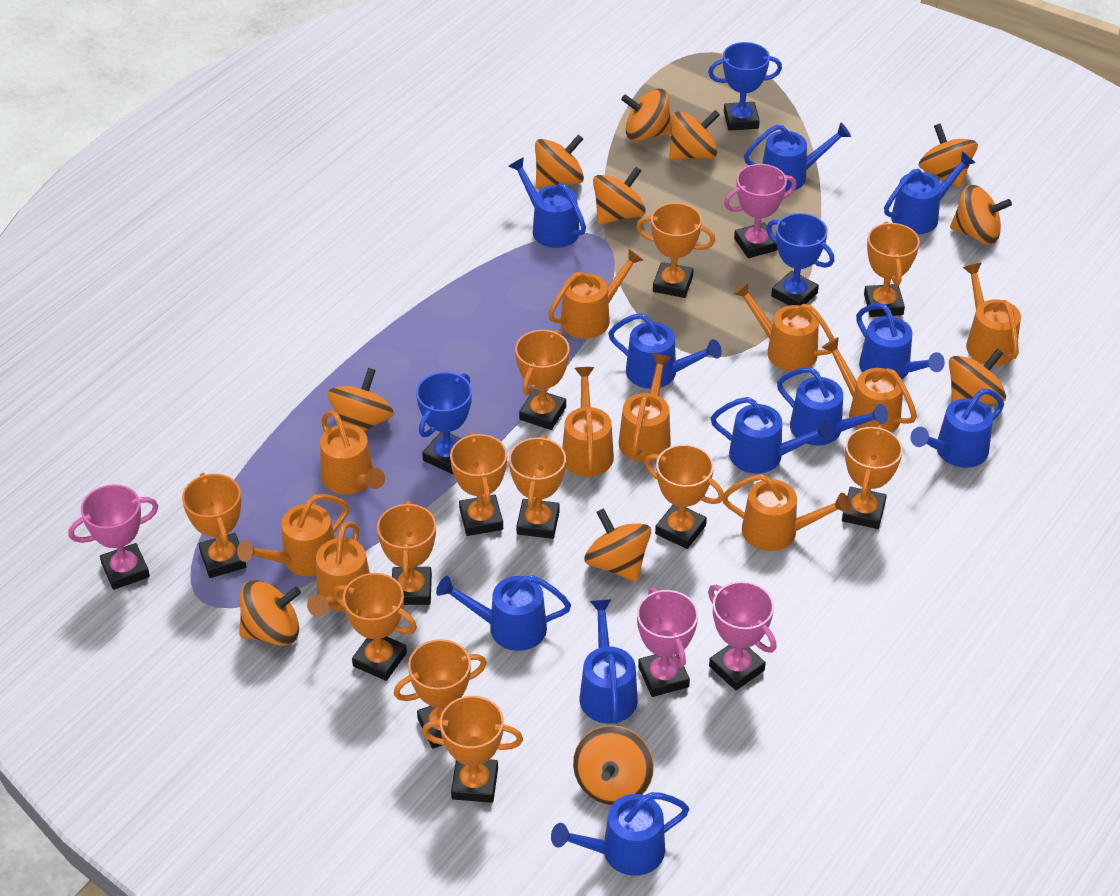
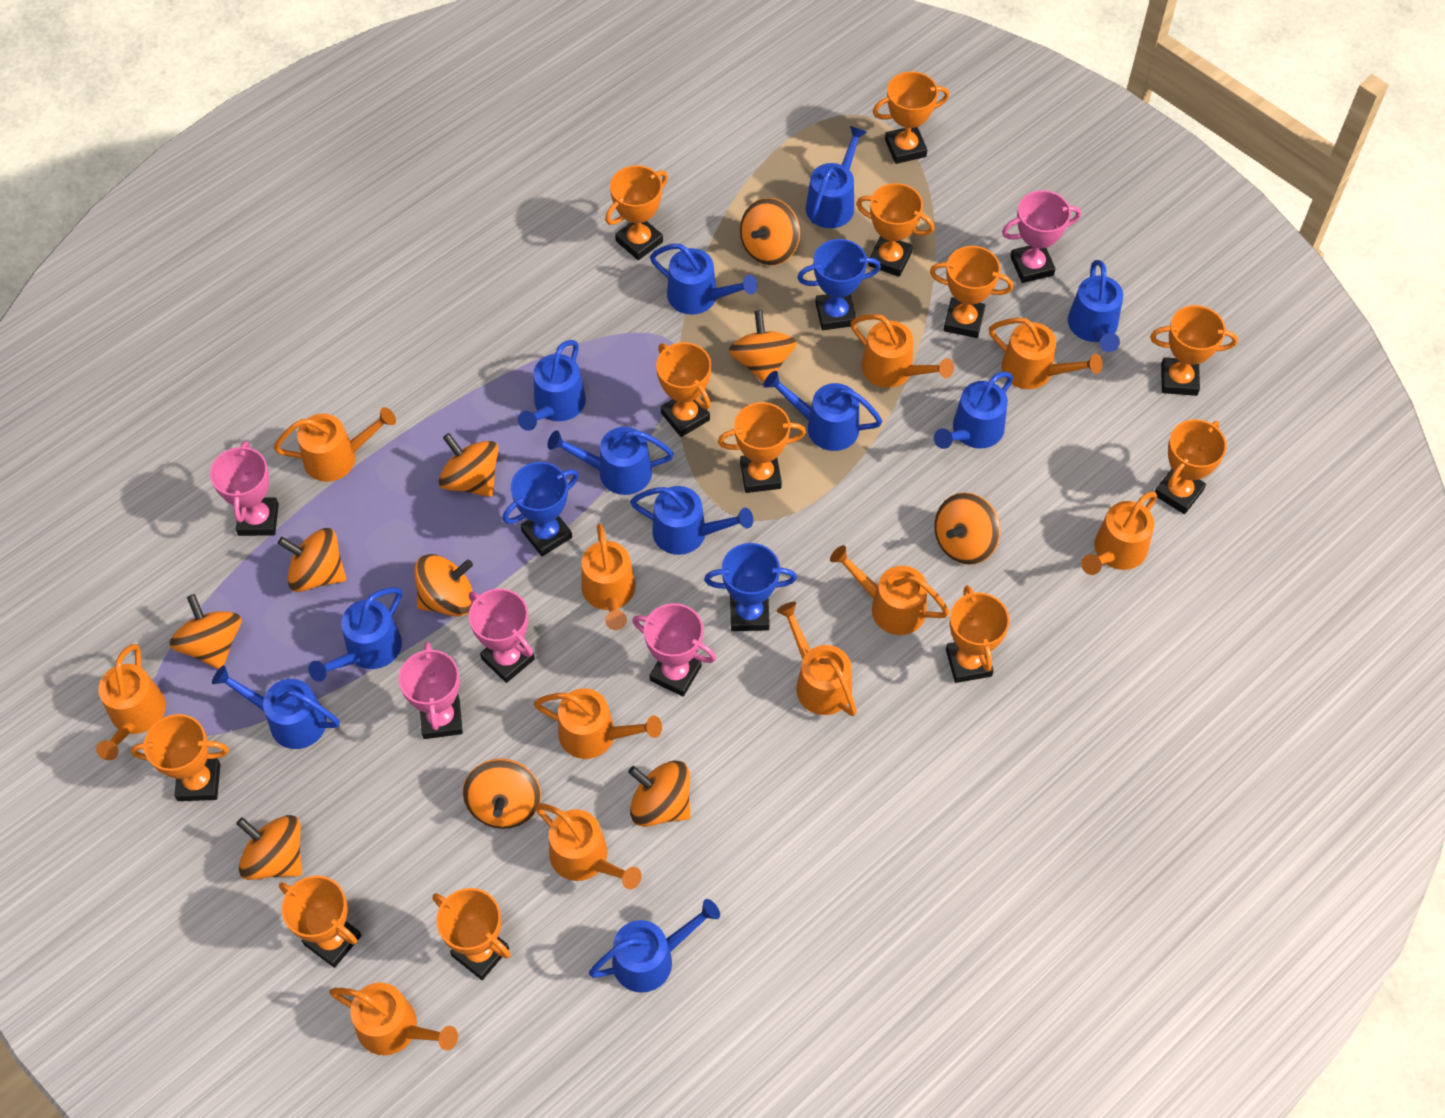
orange spinning top: 11 -> 10
orange watering can: 10 -> 11
pink trophy: 4 -> 5

